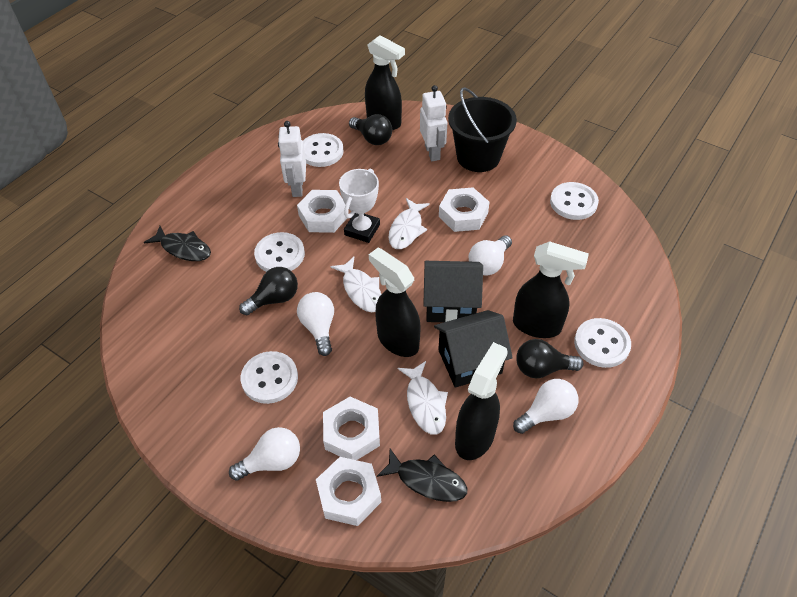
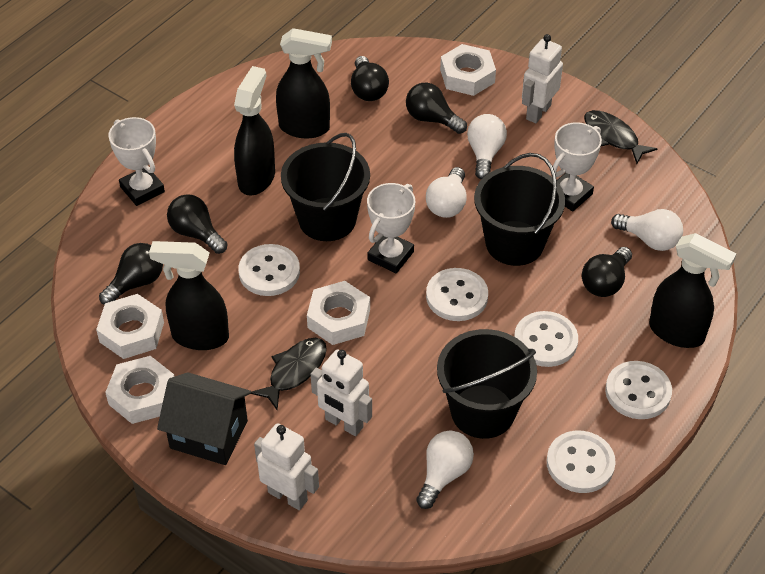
black bucket: 1 -> 3
black house: 2 -> 1
black light bulb: 3 -> 5
white fish: 3 -> 0
white robot: 2 -> 3
white trophy: 1 -> 3

